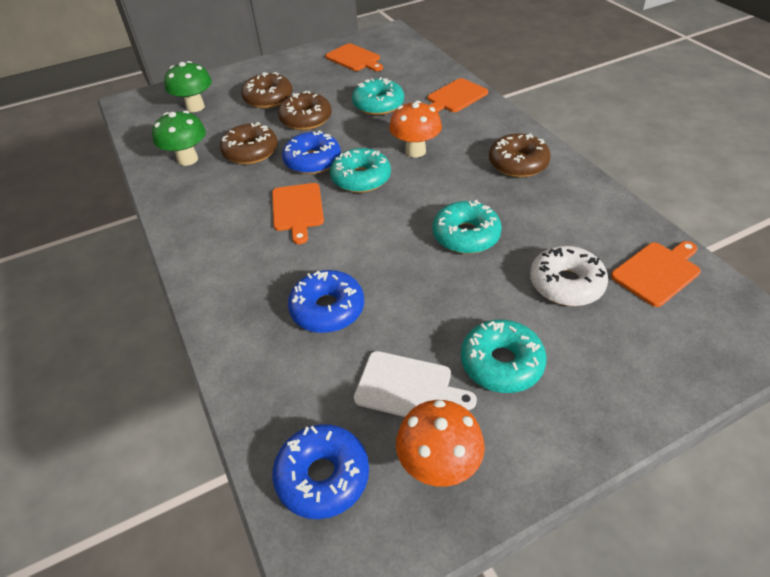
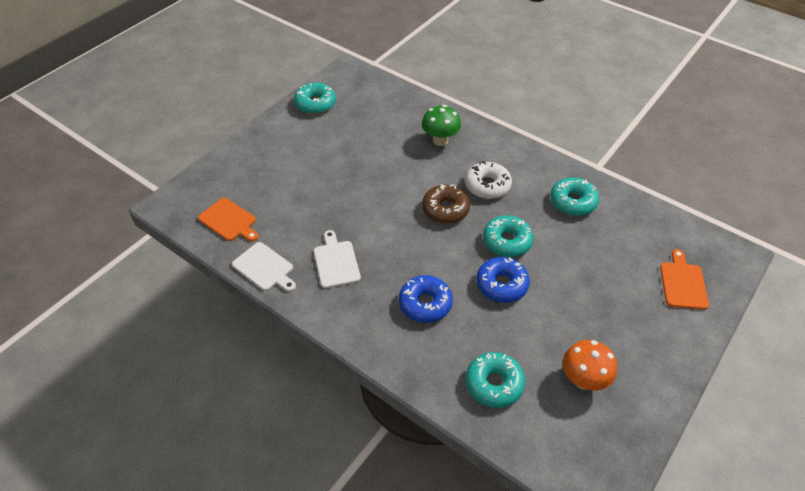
blue donut: 3 -> 2
brown donut: 4 -> 1
green mushroom: 2 -> 1
orange cutting board: 4 -> 2
orange mushroom: 2 -> 1
white cutting board: 1 -> 2

